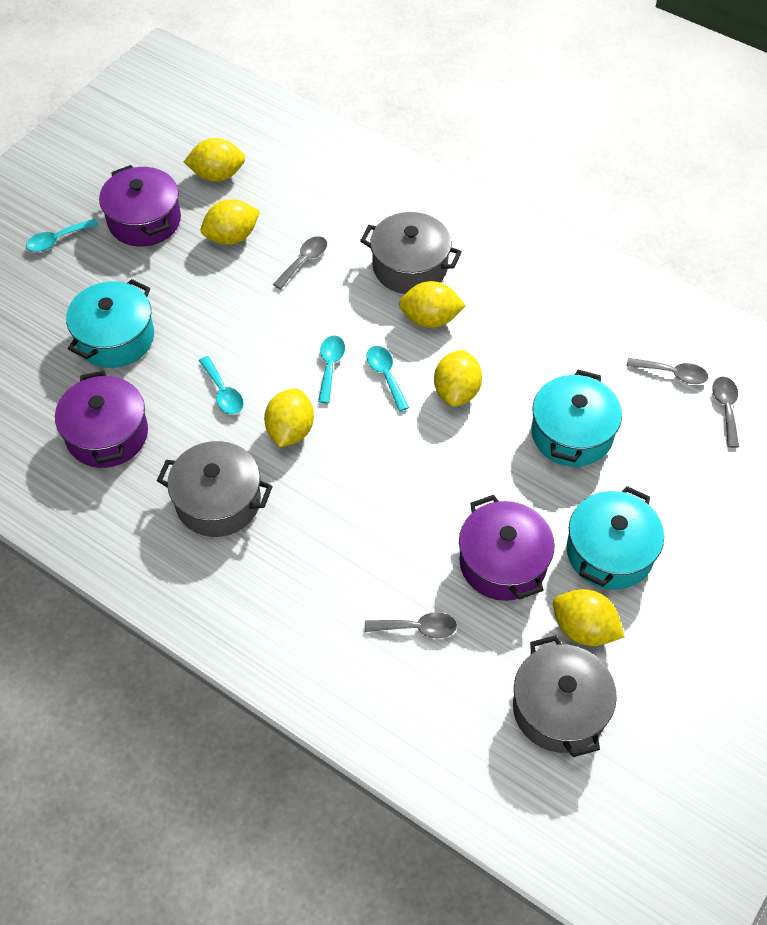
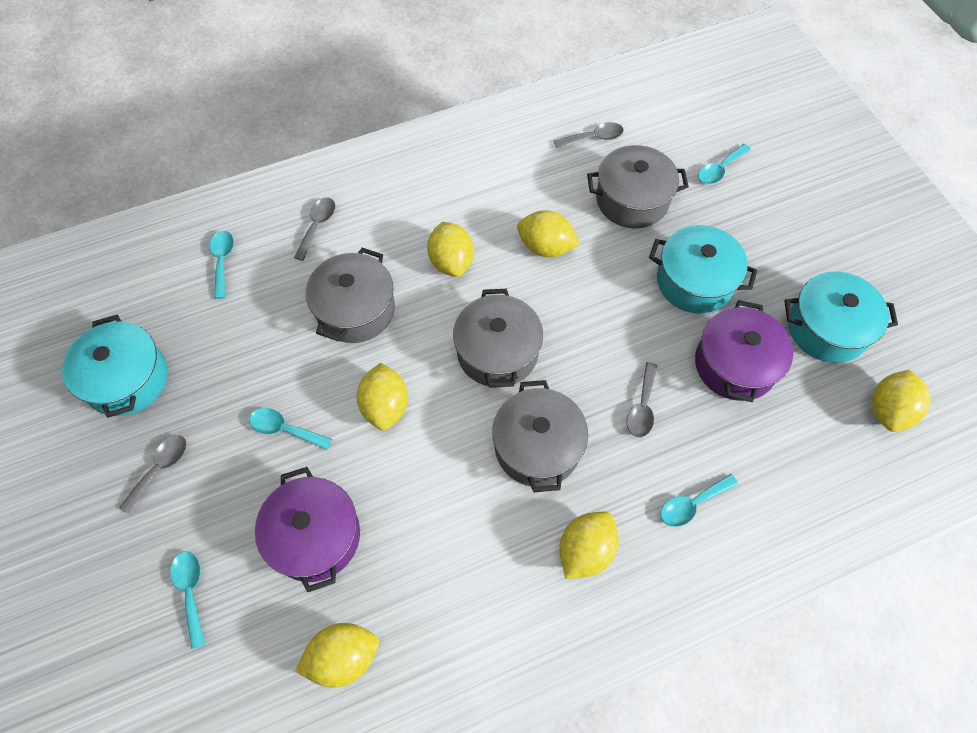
grey pot: 3 -> 4
purple pot: 3 -> 2
turquoise spoon: 4 -> 5

